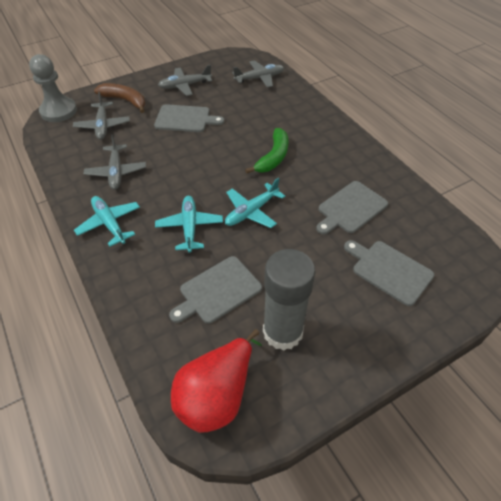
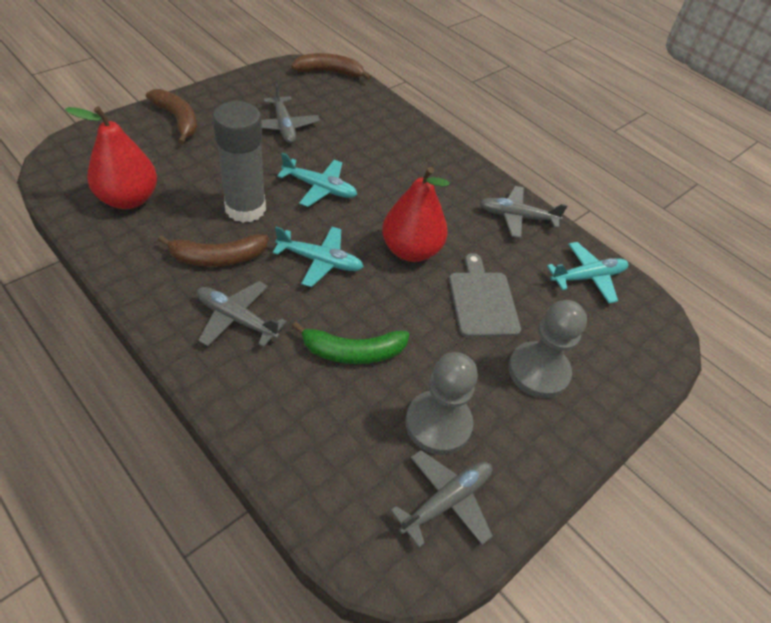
brown banana: 1 -> 3
grey cutting board: 4 -> 1
grey pawn: 1 -> 2
red pear: 1 -> 2

